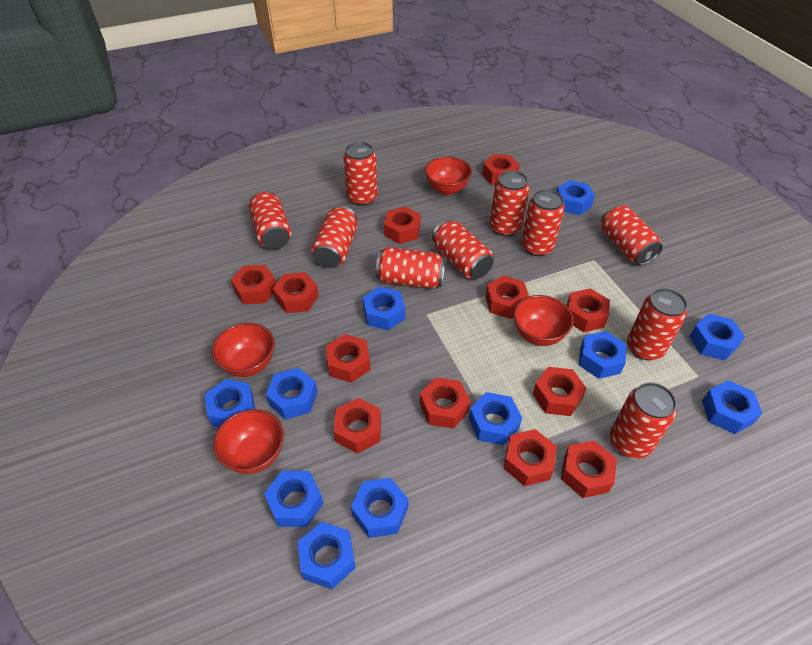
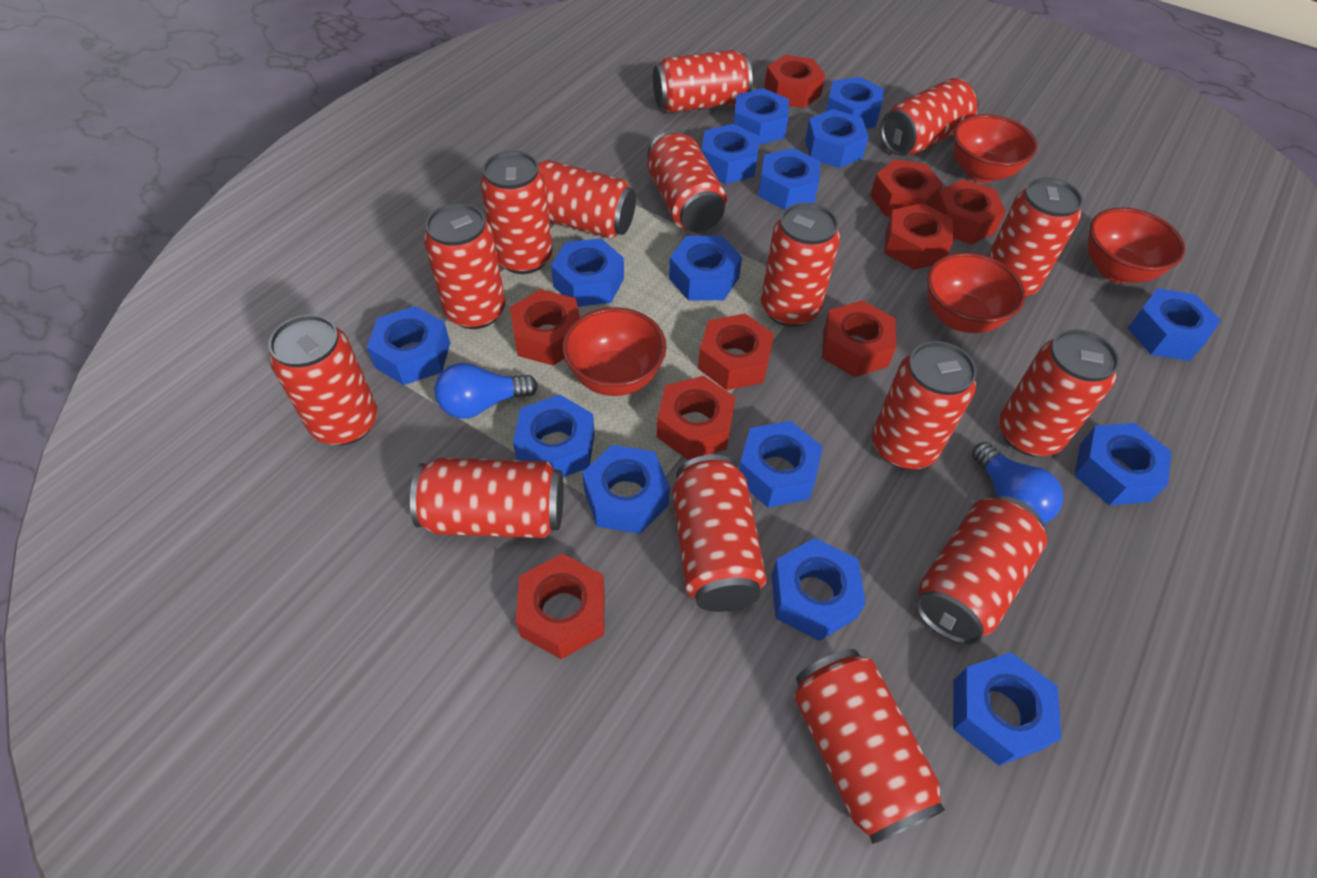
blue light bulb: 0 -> 2
blue nut: 11 -> 15
red can: 10 -> 15
red nut: 12 -> 9

